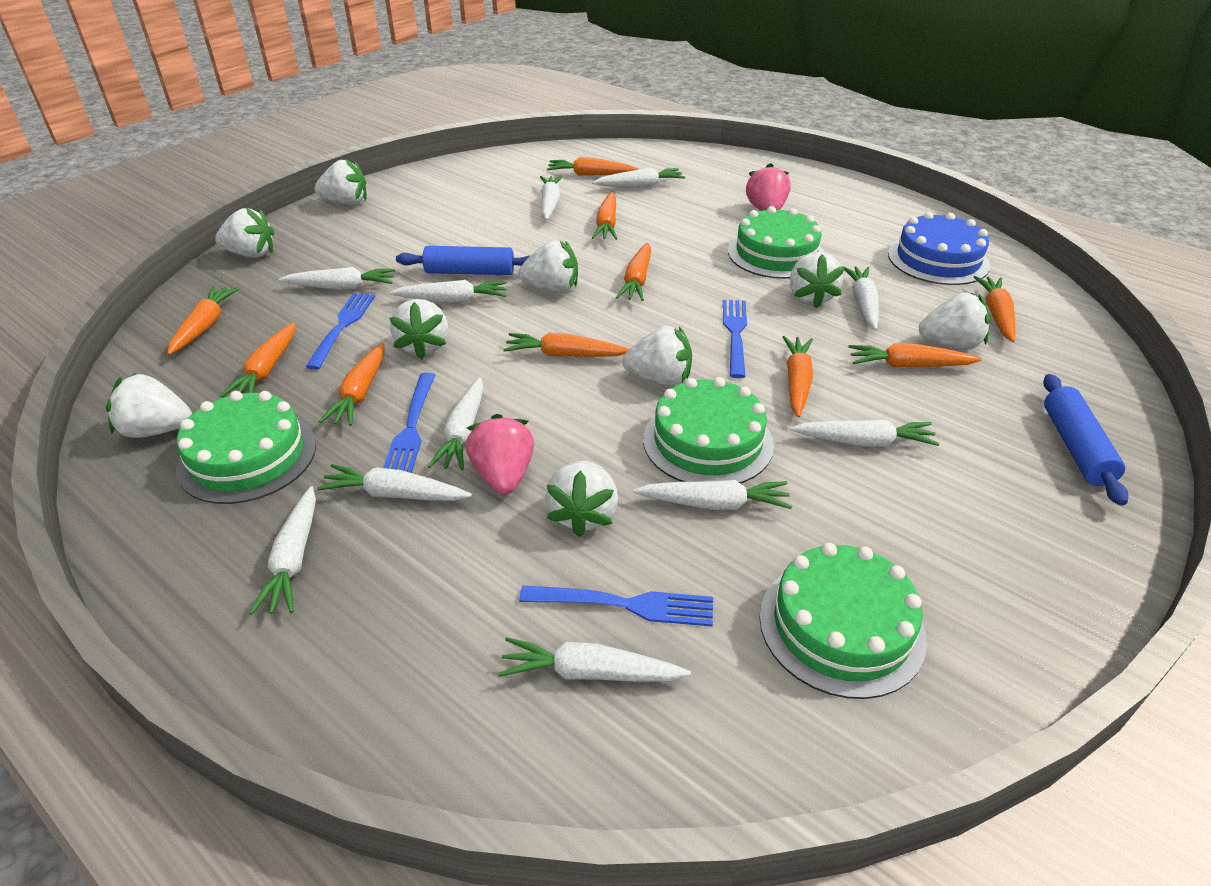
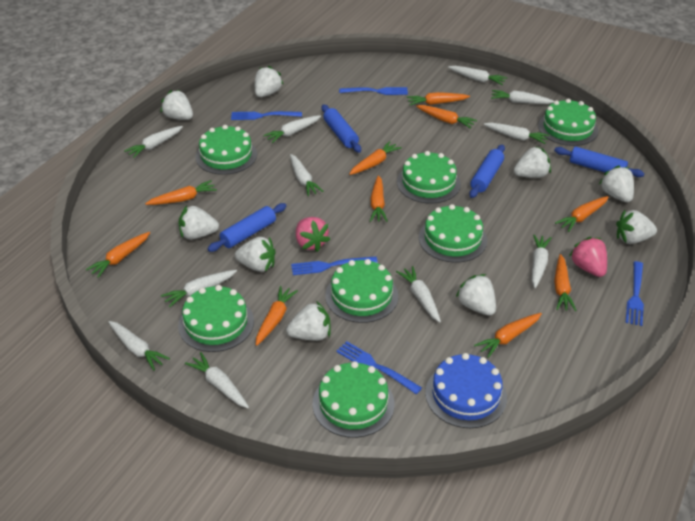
blue fork: 4 -> 5
blue rolling pin: 2 -> 4
green cake: 4 -> 7

